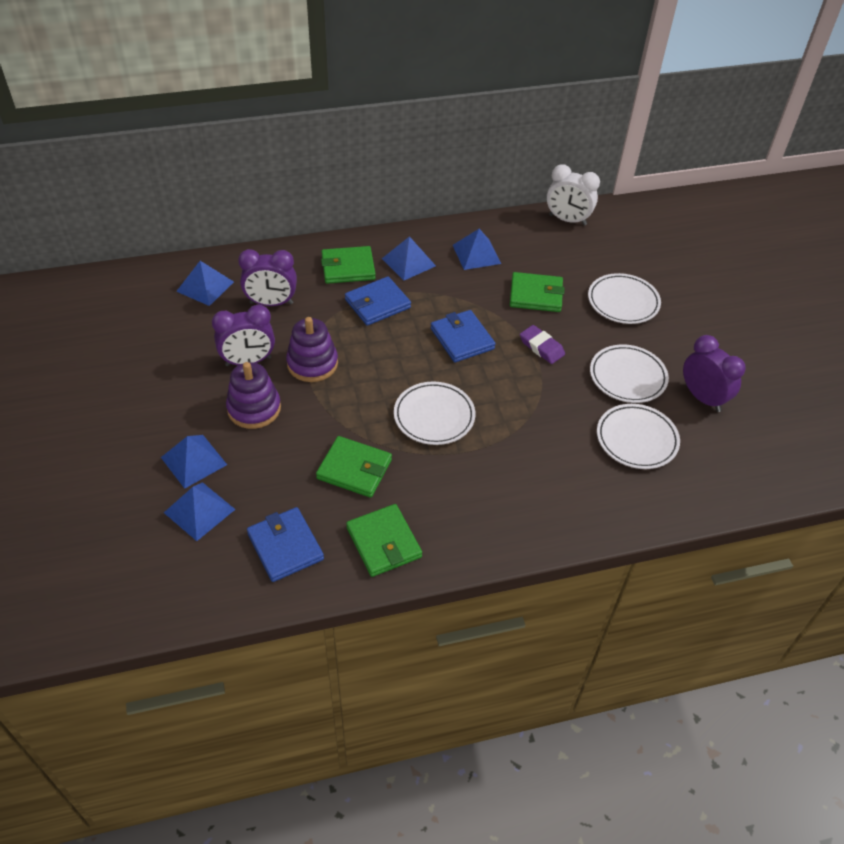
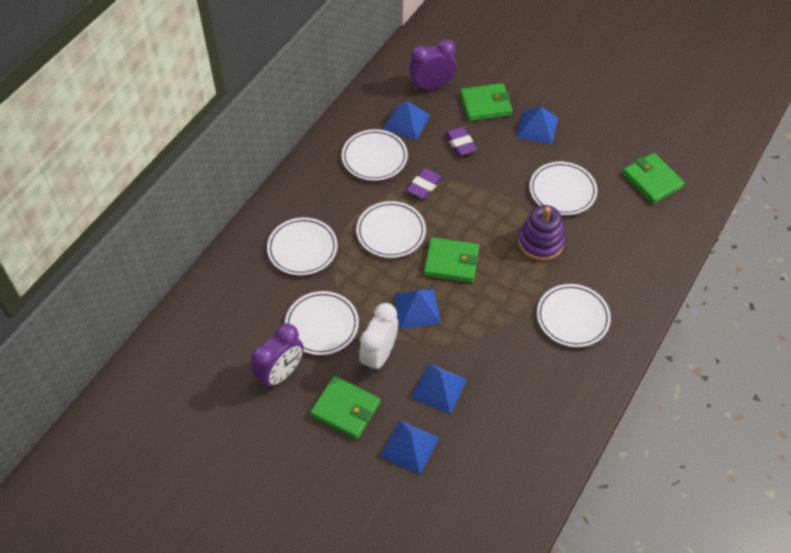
blue wallet: 3 -> 0
purple clock: 3 -> 2
purple eraser: 1 -> 2
purple stacking toy: 2 -> 1
white plate: 4 -> 6

